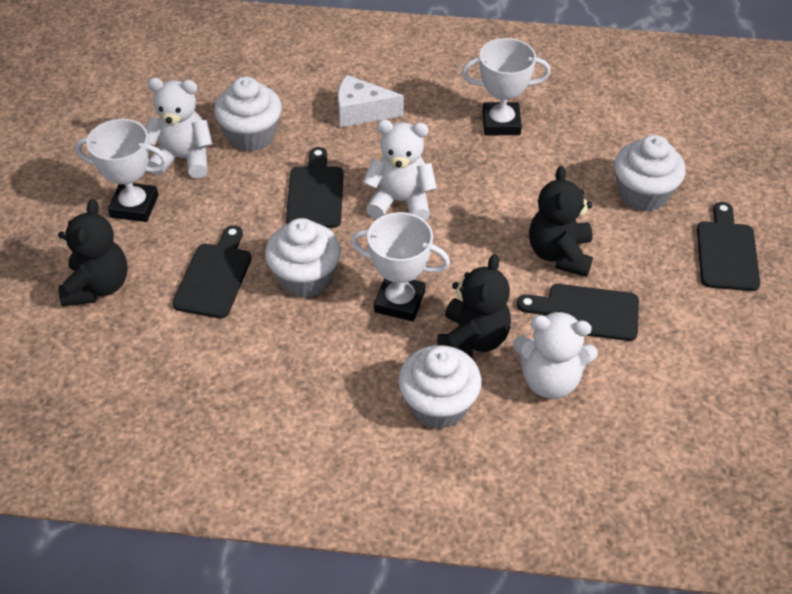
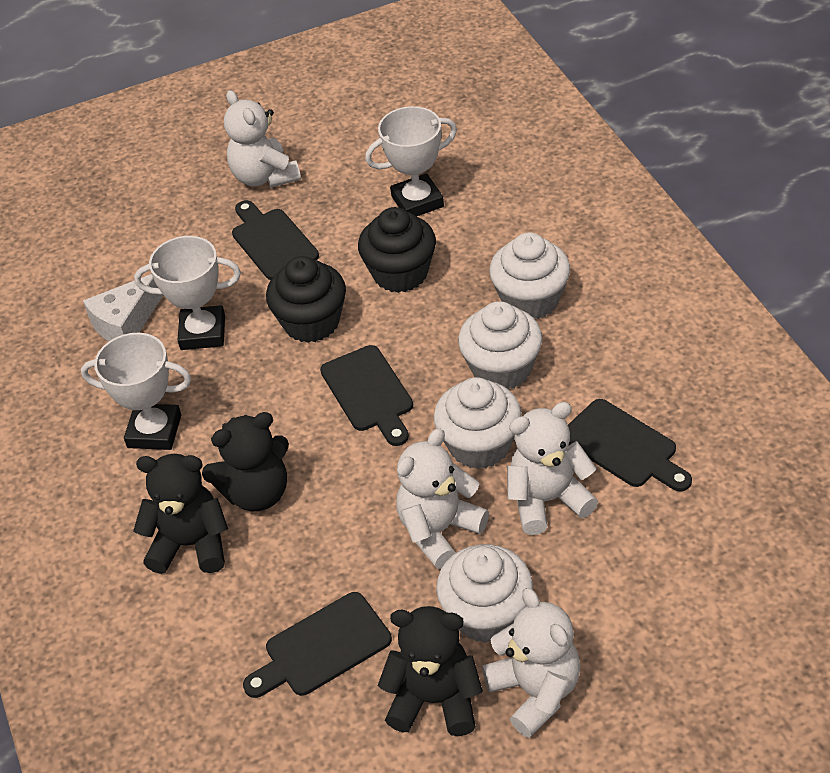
black cupcake: 0 -> 2
white teddy bear: 3 -> 4

